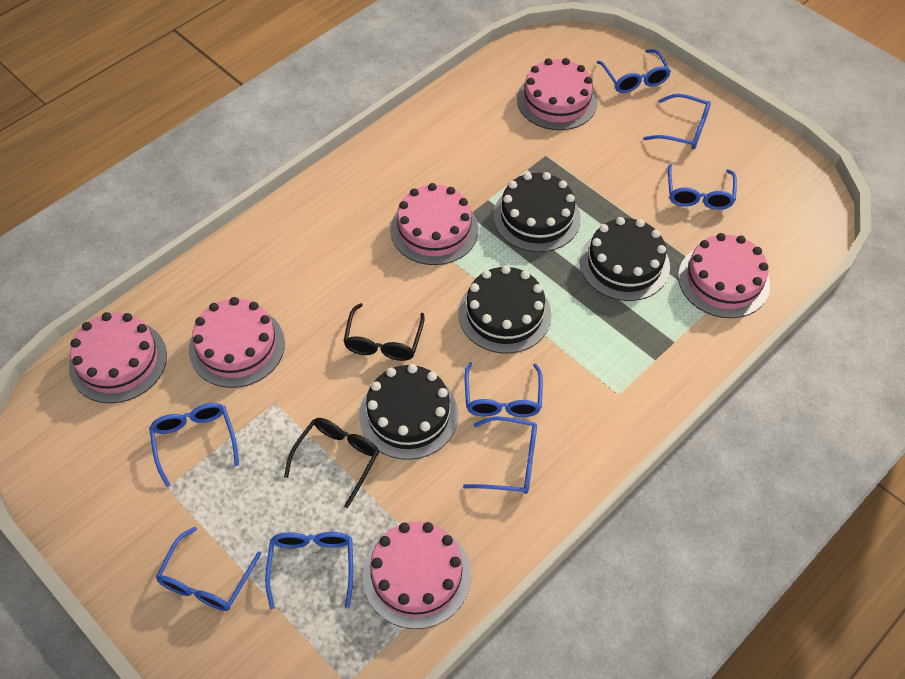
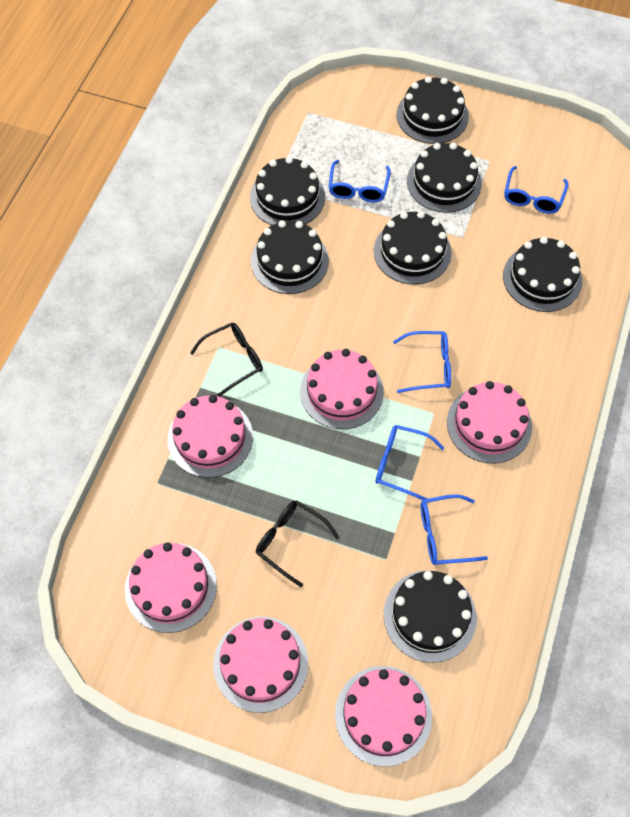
black cake: 4 -> 7
blue glasses: 8 -> 5

